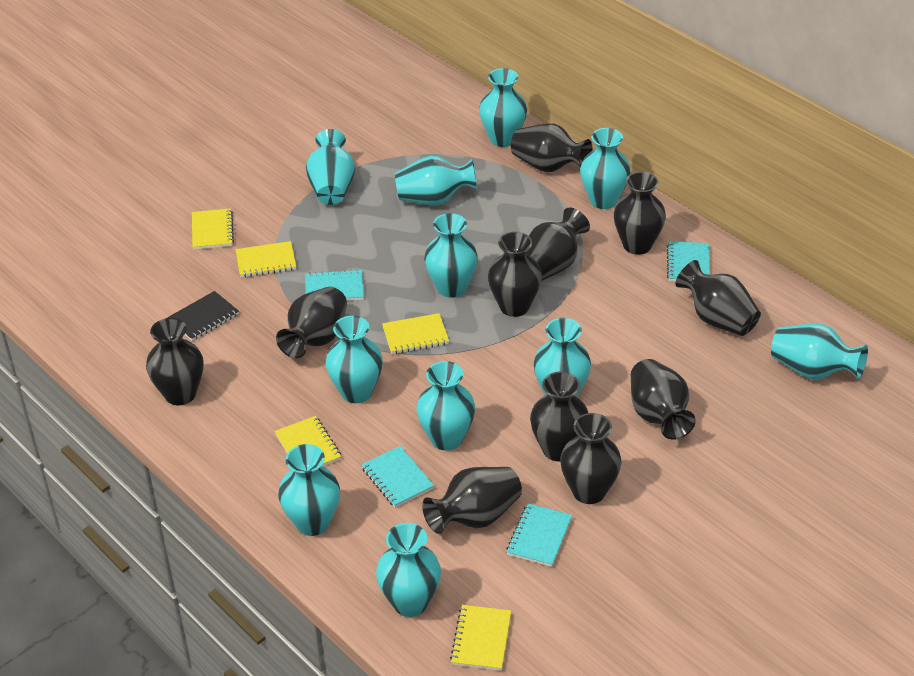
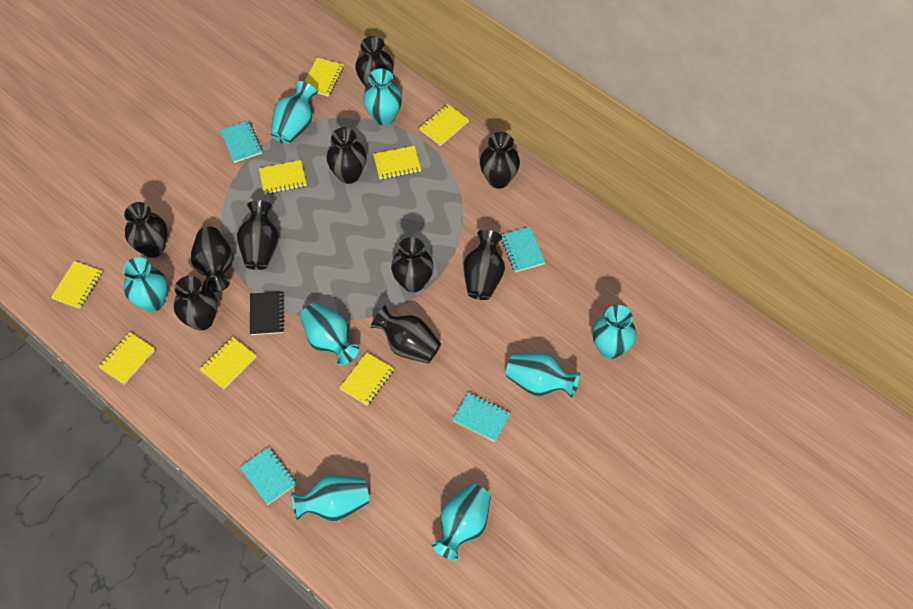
black vase: 11 -> 10
turquoise vase: 11 -> 8
yellow notebook: 5 -> 8

